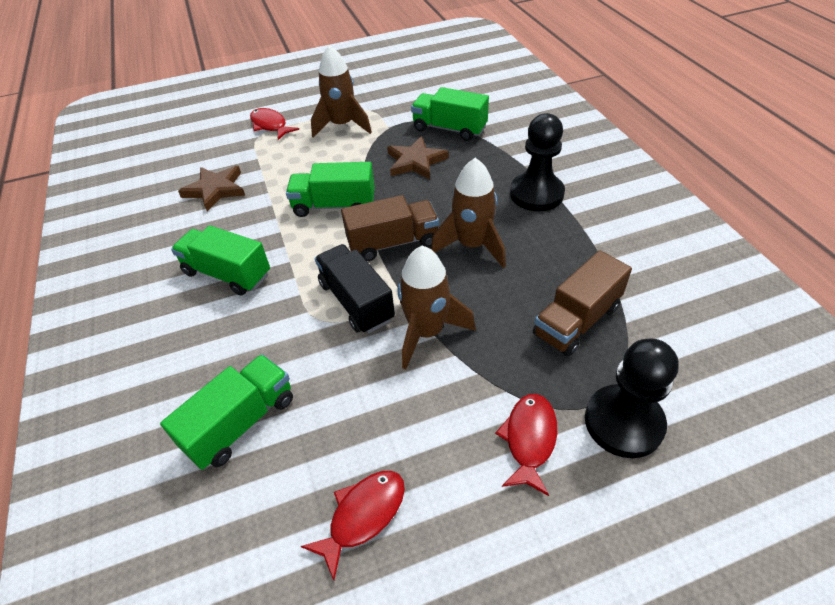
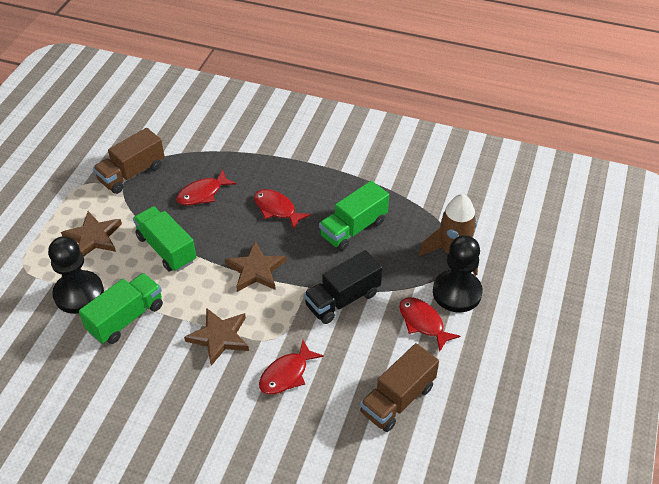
brown rocket: 3 -> 1
brown star: 2 -> 3
green truck: 4 -> 3
red fish: 3 -> 4

